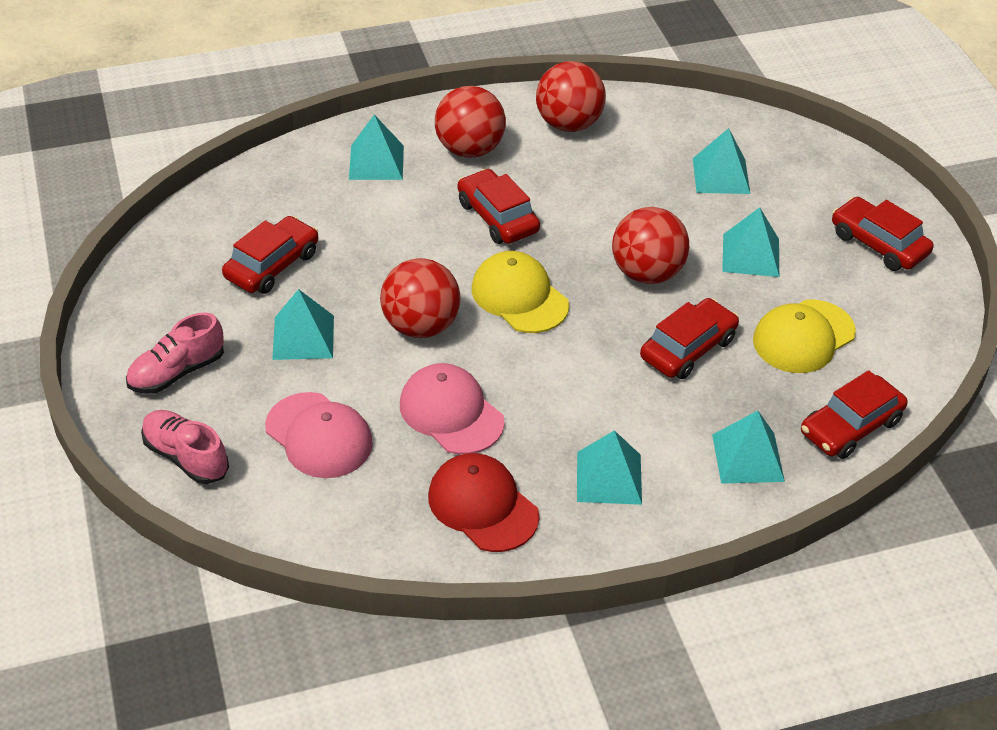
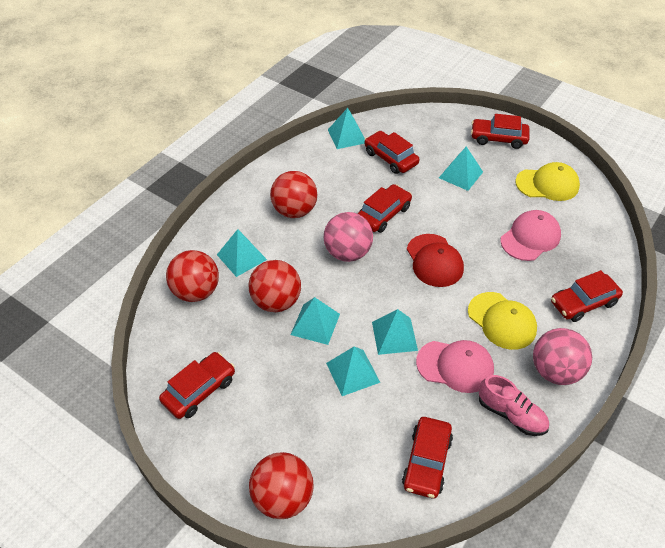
pink ball: 0 -> 2
pink shoe: 2 -> 1
red car: 5 -> 6

